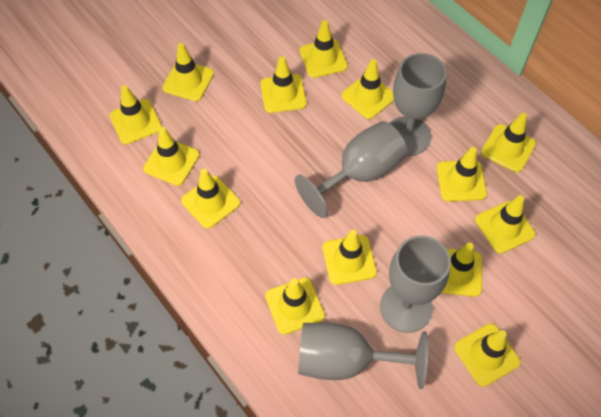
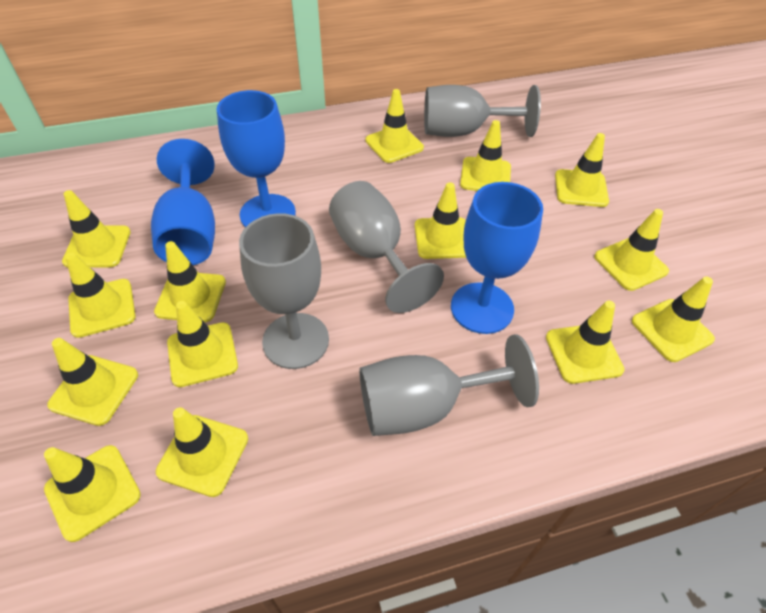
blue goblet: 0 -> 3

